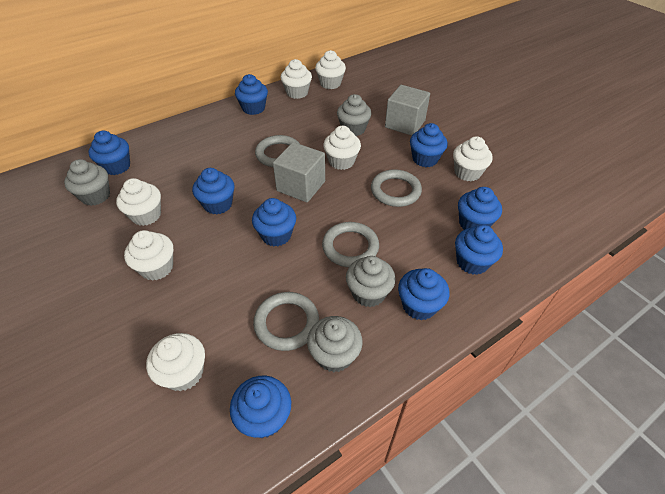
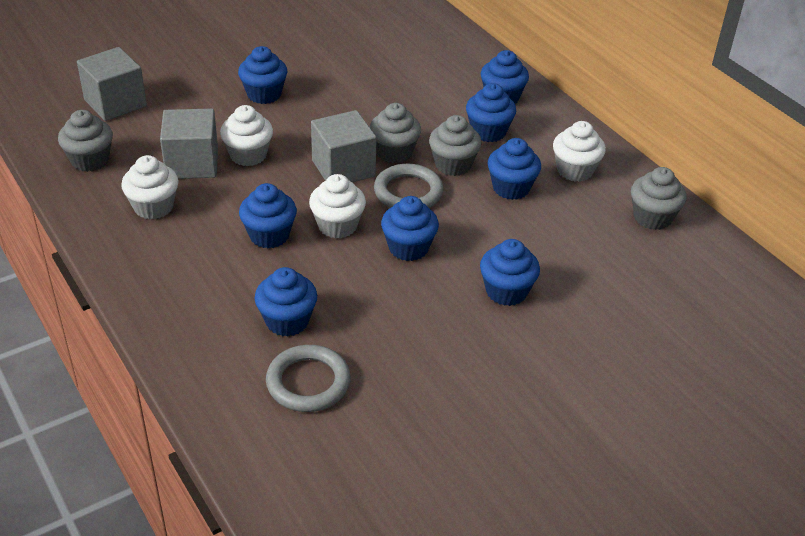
blue cupcake: 9 -> 8
grey cube: 2 -> 3
grey ring: 4 -> 2
white cupcake: 7 -> 4

